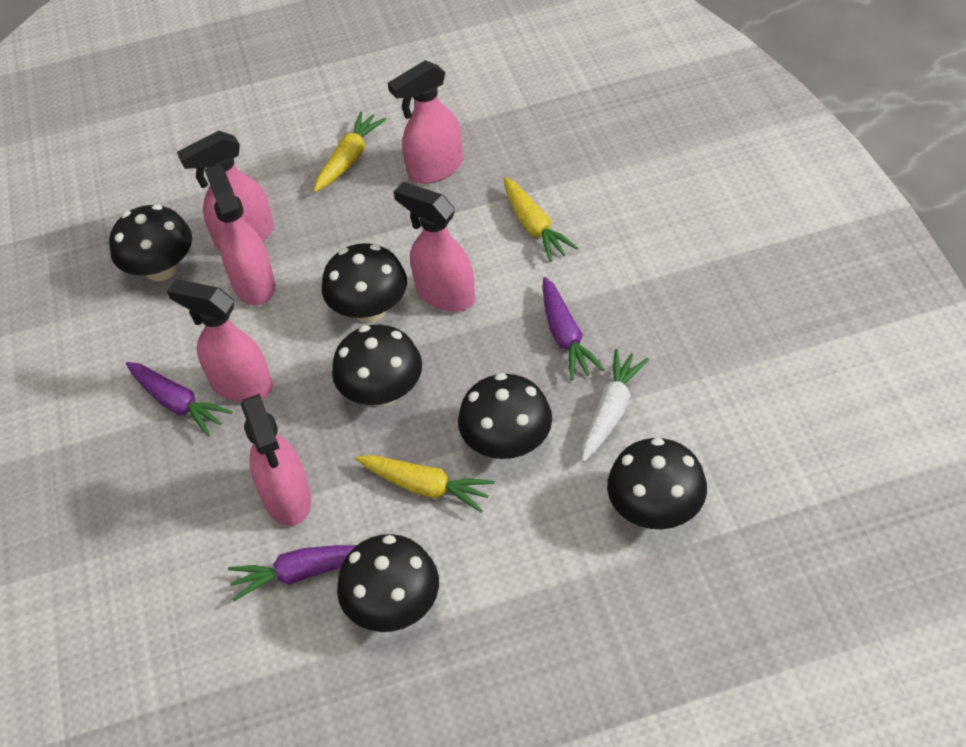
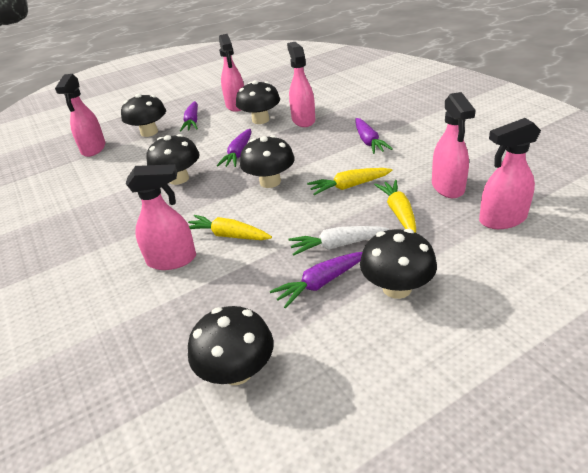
purple carrot: 3 -> 4

